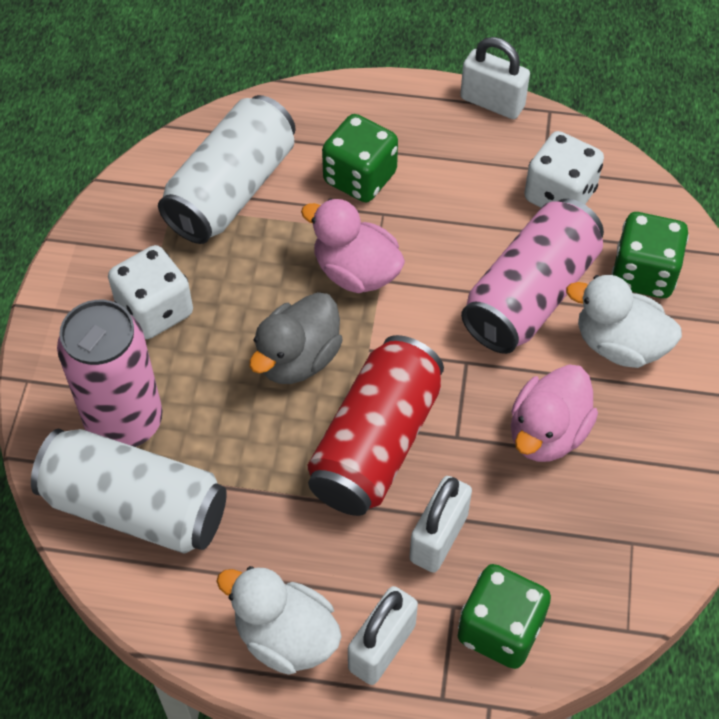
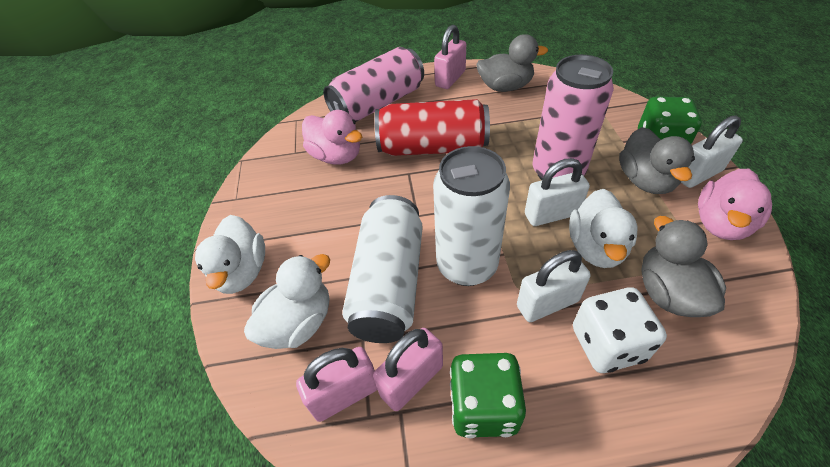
green dice: 3 -> 2
grey duck: 1 -> 3
pink padlock: 0 -> 3
white dice: 2 -> 1
white duck: 2 -> 3

